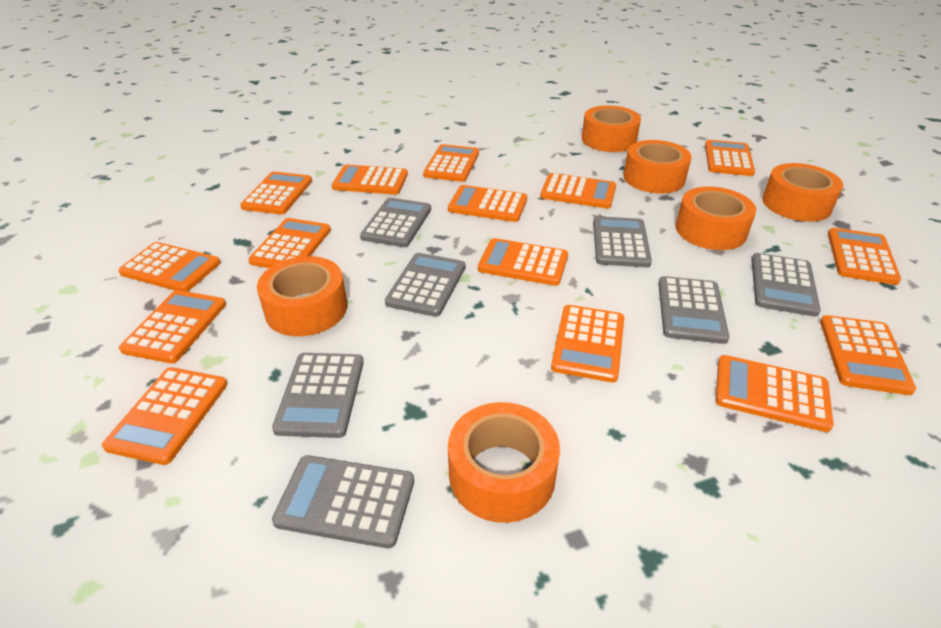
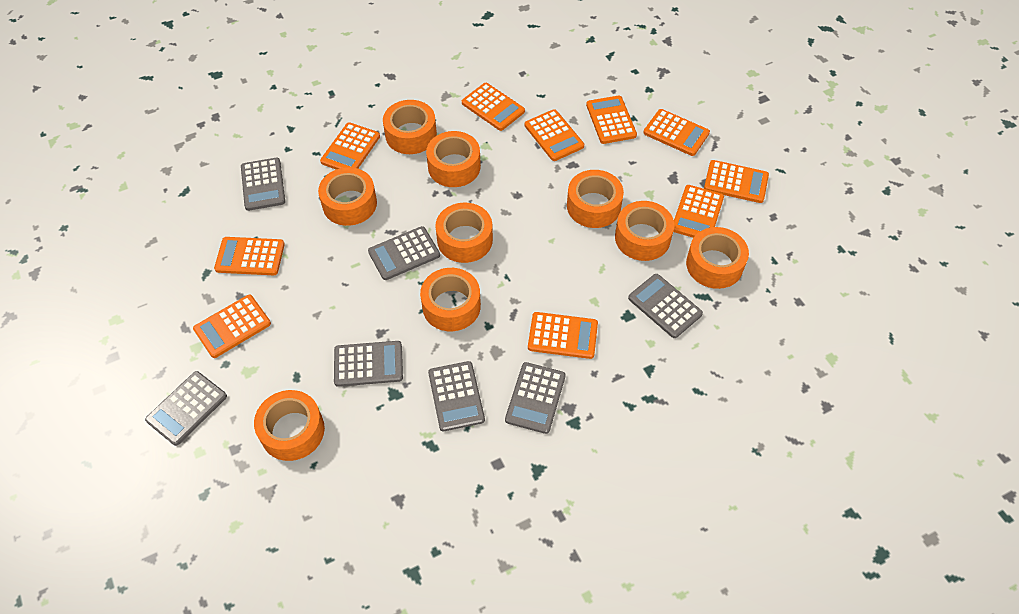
orange calculator: 15 -> 10
orange tape: 6 -> 9

